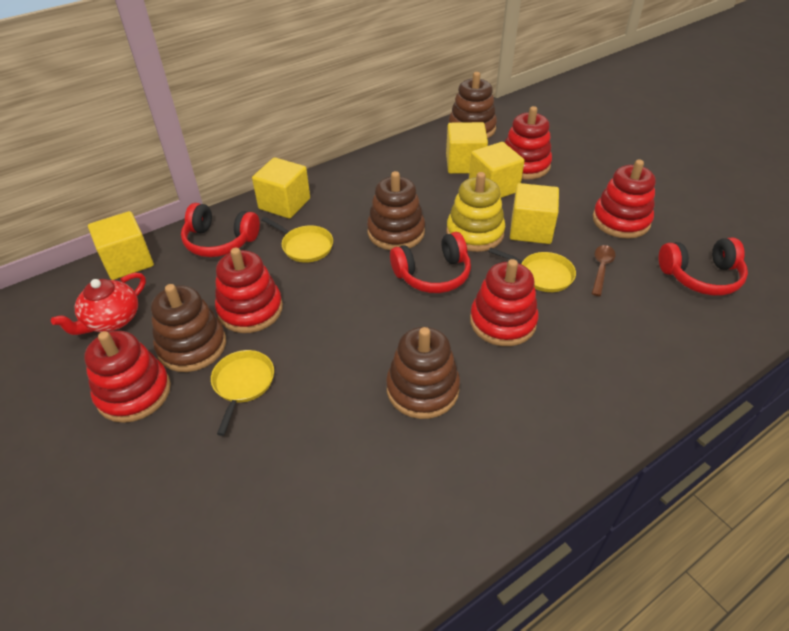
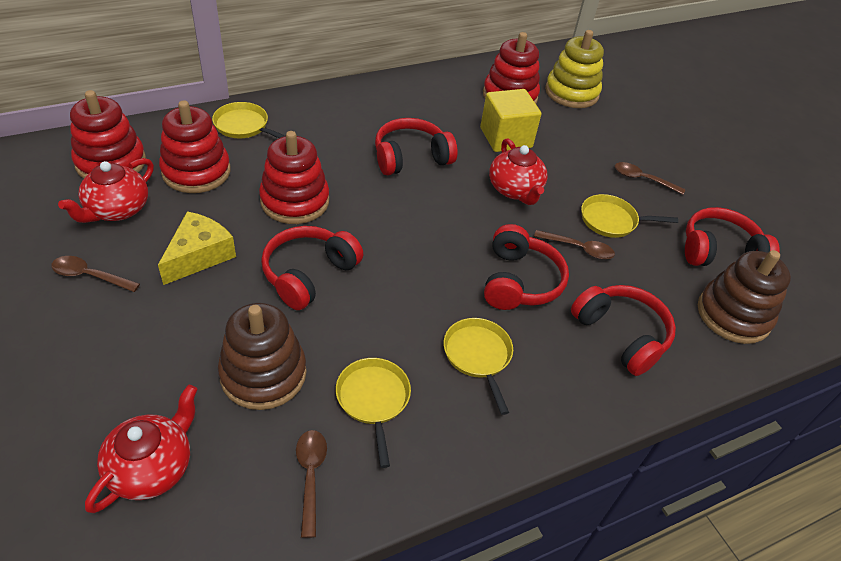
brown spoon: 1 -> 4
brown stacking toy: 4 -> 2
red headphones: 3 -> 5
red stacking toy: 5 -> 4
red teapot: 1 -> 3
yellow cheese: 0 -> 1
yellow cube: 5 -> 1
yellow pan: 3 -> 4

